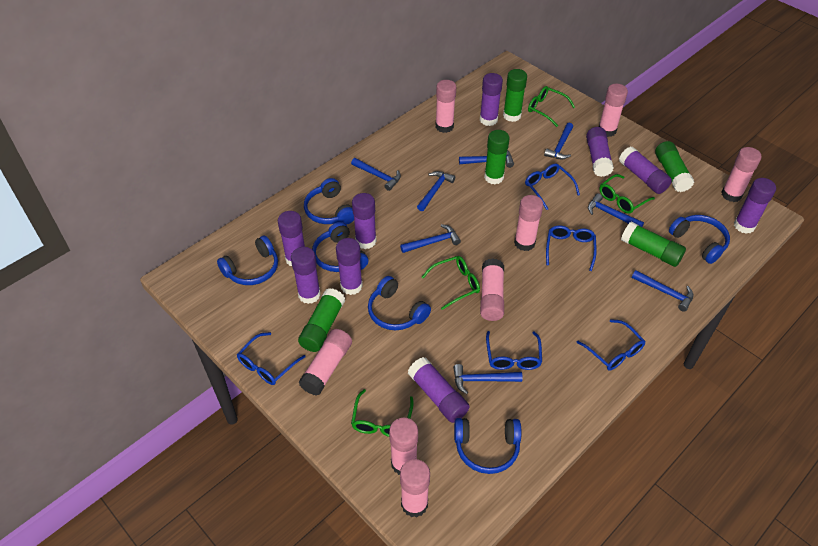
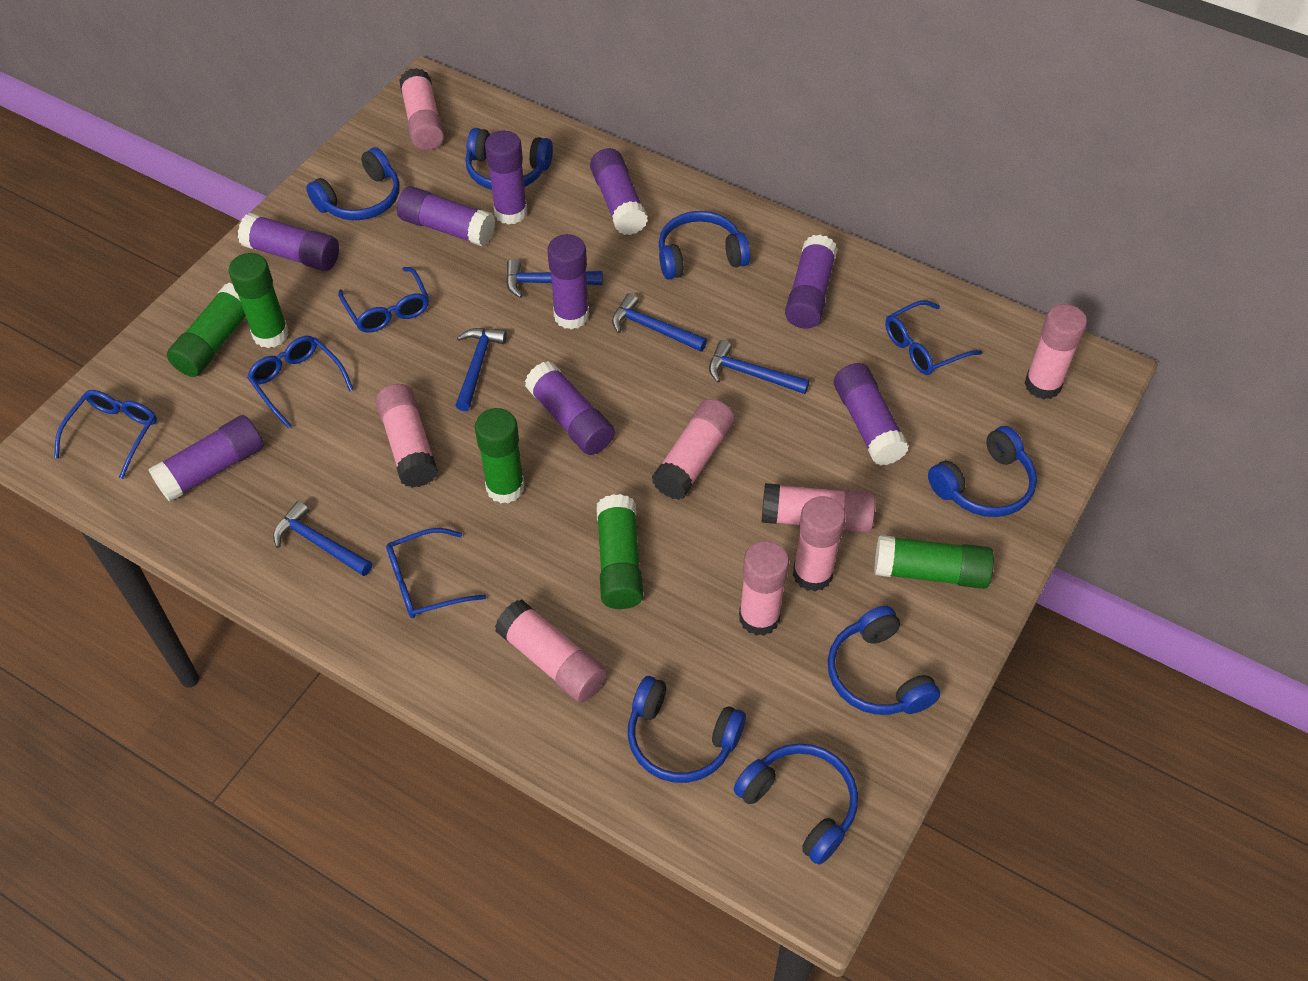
blue hammer: 8 -> 5
blue headphones: 6 -> 7
green glasses: 4 -> 0

